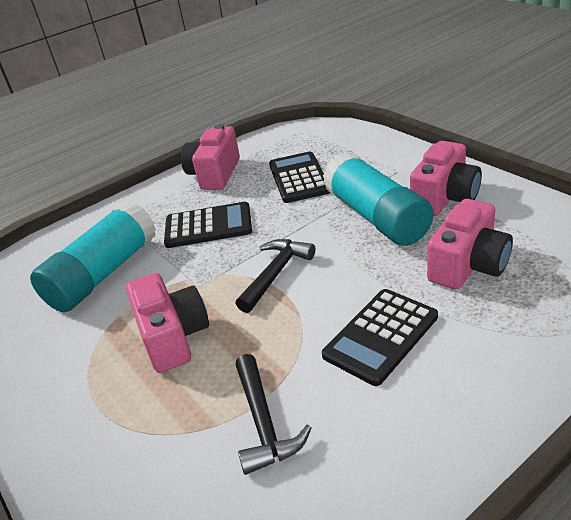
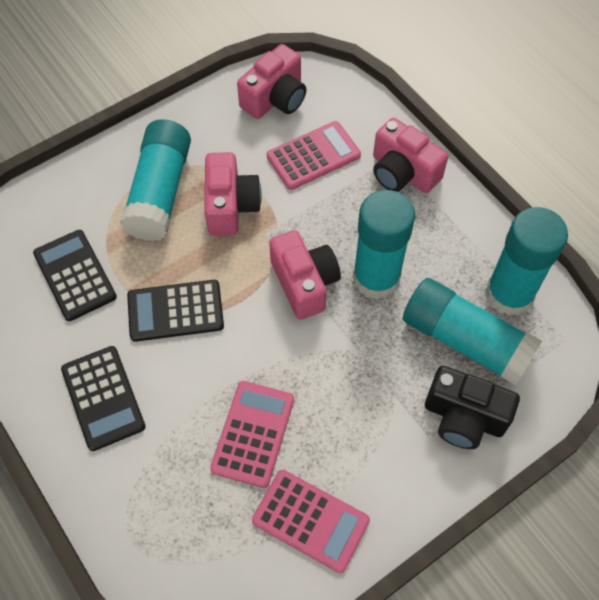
black camera: 0 -> 1
black hammer: 2 -> 0
pink calculator: 0 -> 3
turquoise glue stick: 2 -> 4

